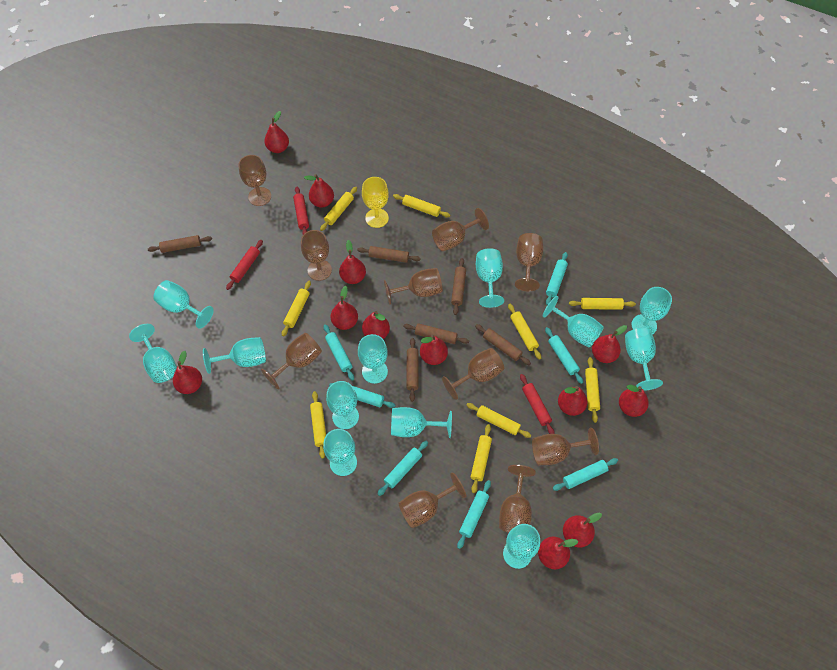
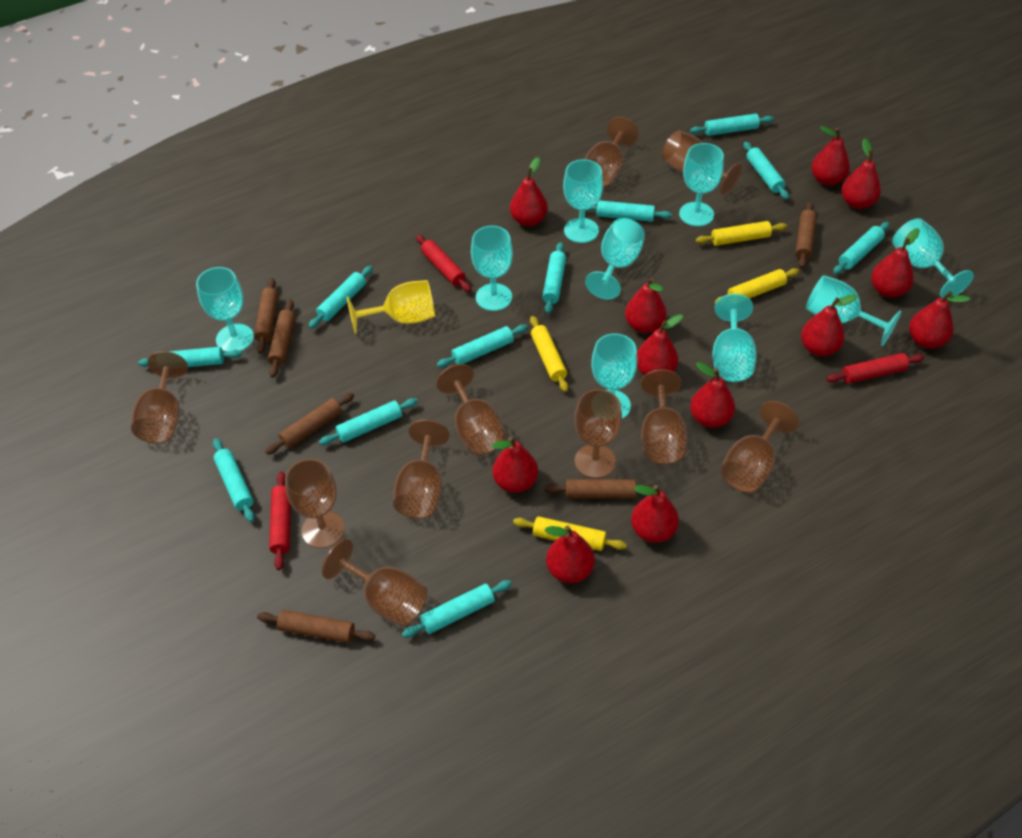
turquoise goblet: 12 -> 9
turquoise rolling pin: 7 -> 11
yellow rolling pin: 9 -> 4

